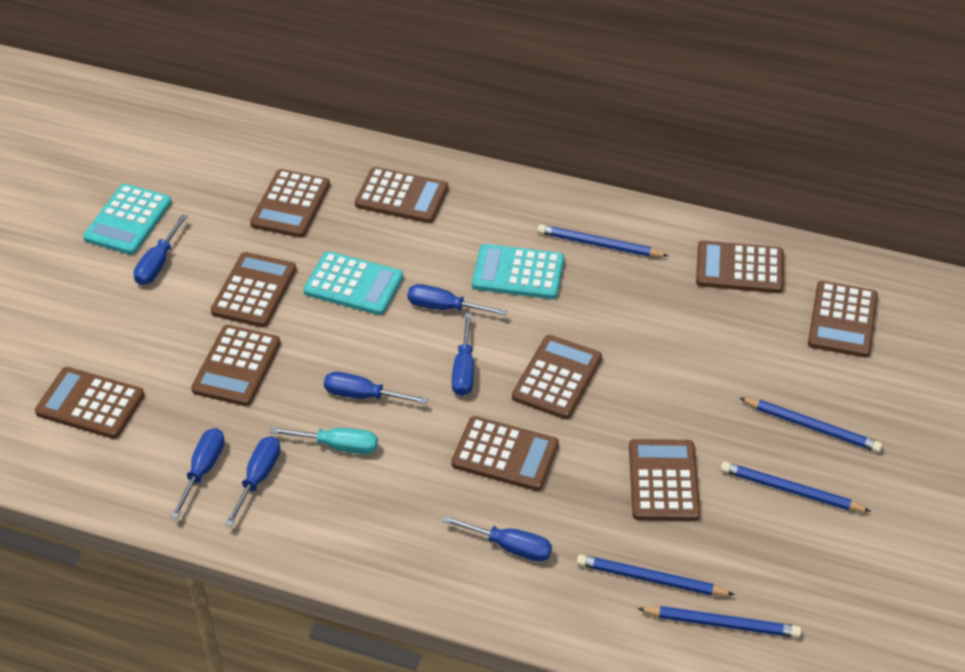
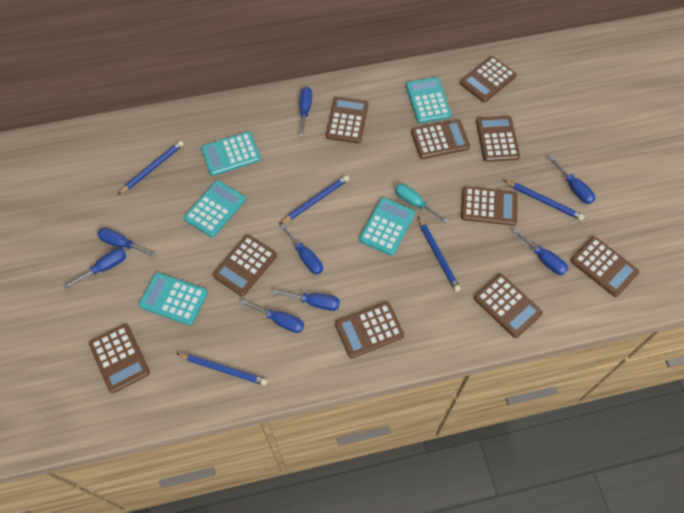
blue screwdriver: 7 -> 8
turquoise calculator: 3 -> 5

